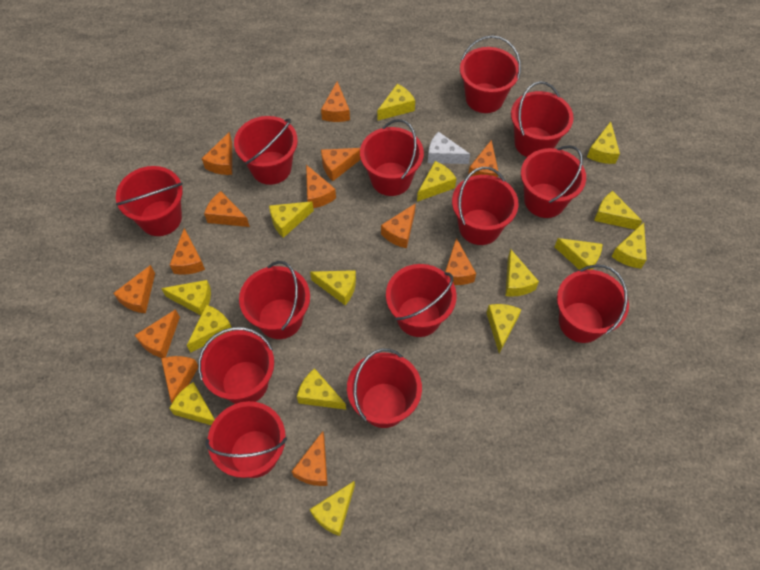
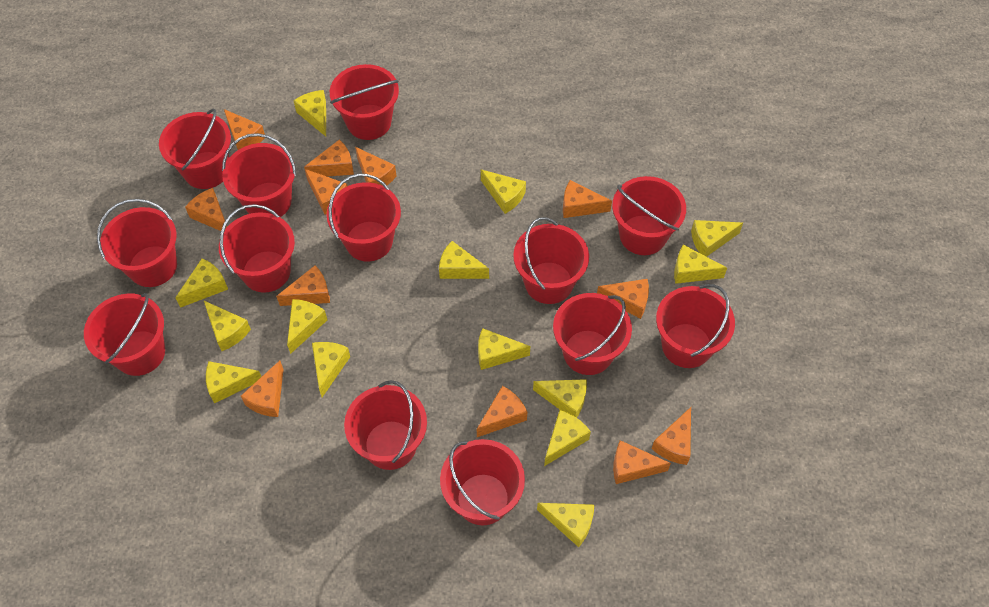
orange cheese: 13 -> 12
white cheese: 1 -> 0
yellow cheese: 15 -> 14

